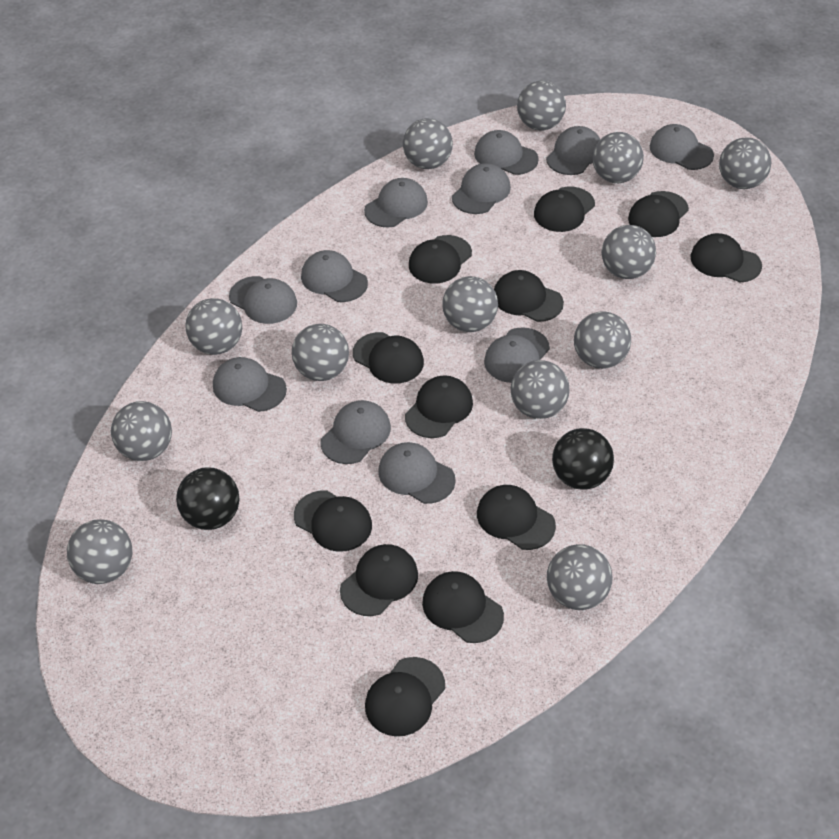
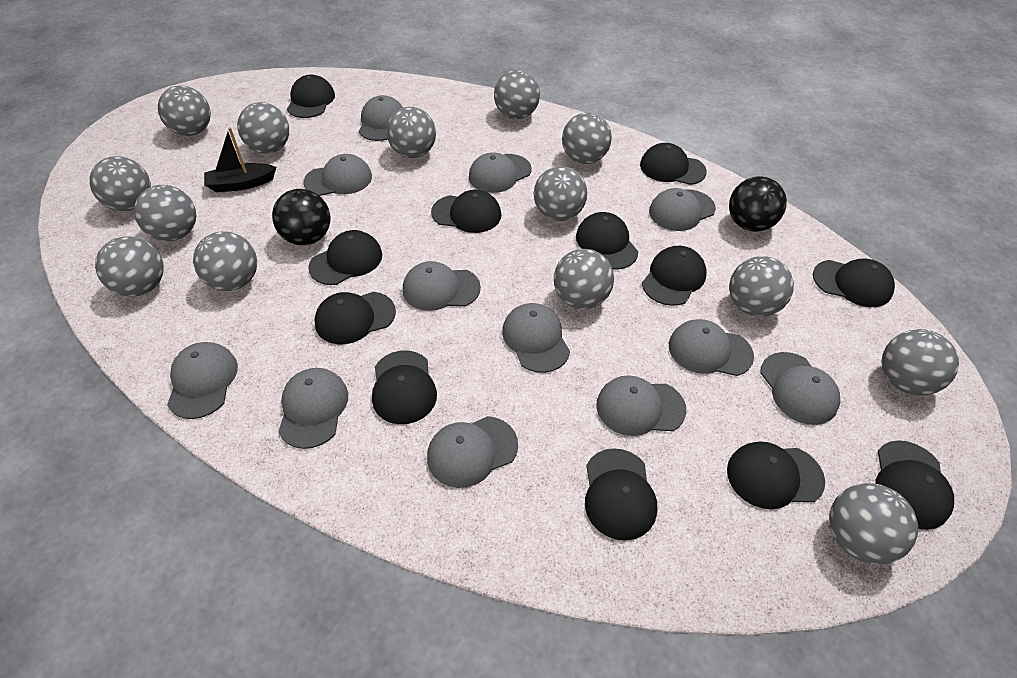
black boat: 0 -> 1
grey ball: 13 -> 14
grey cap: 11 -> 12

